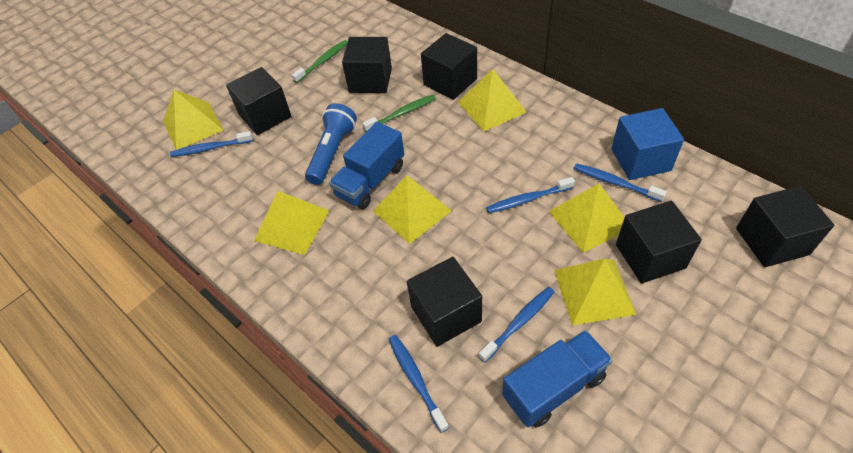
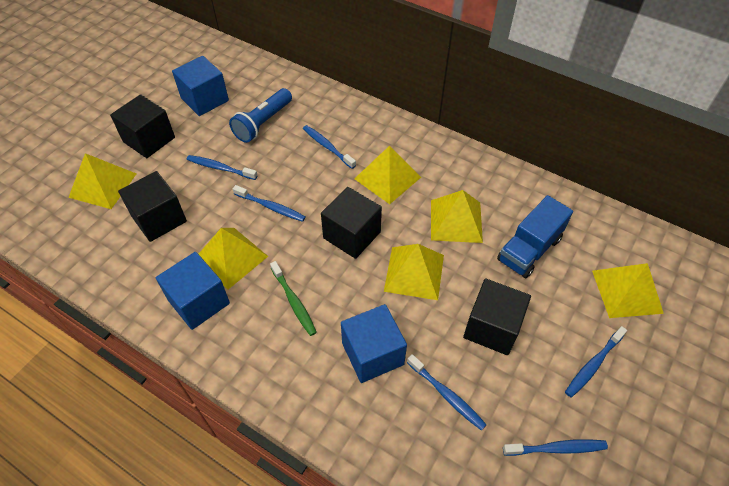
black cube: 6 -> 4
blue cube: 1 -> 3
blue toothbrush: 5 -> 6
blue truck: 2 -> 1
green toothbrush: 2 -> 1

